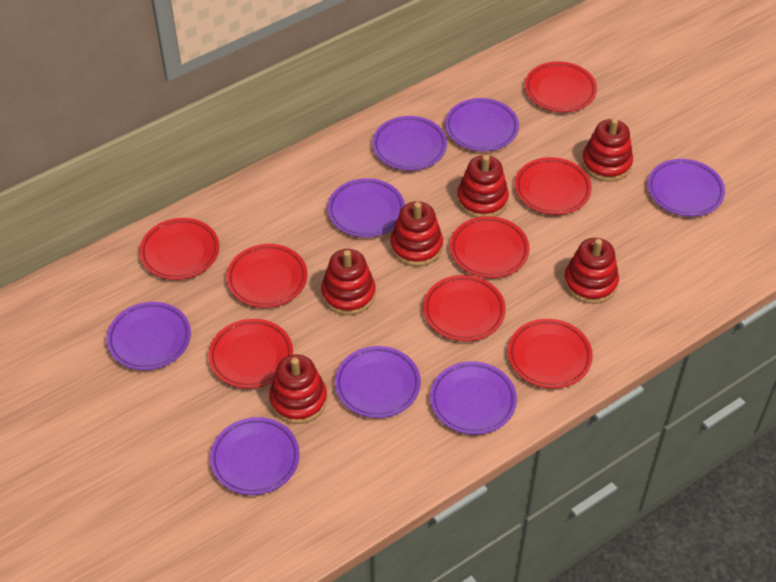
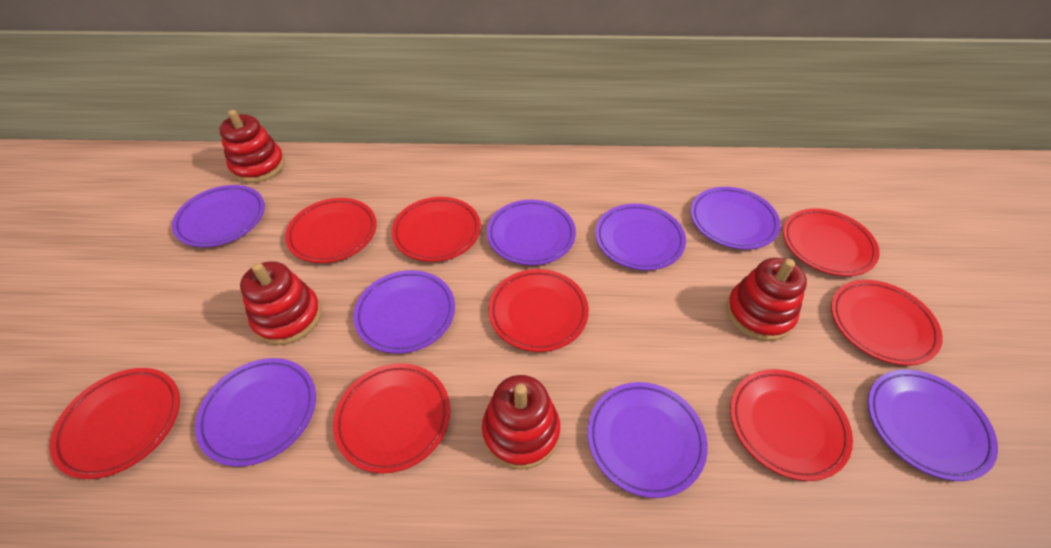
red stacking toy: 6 -> 4

